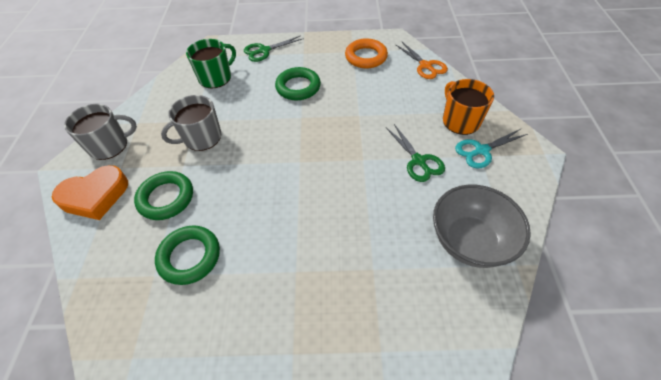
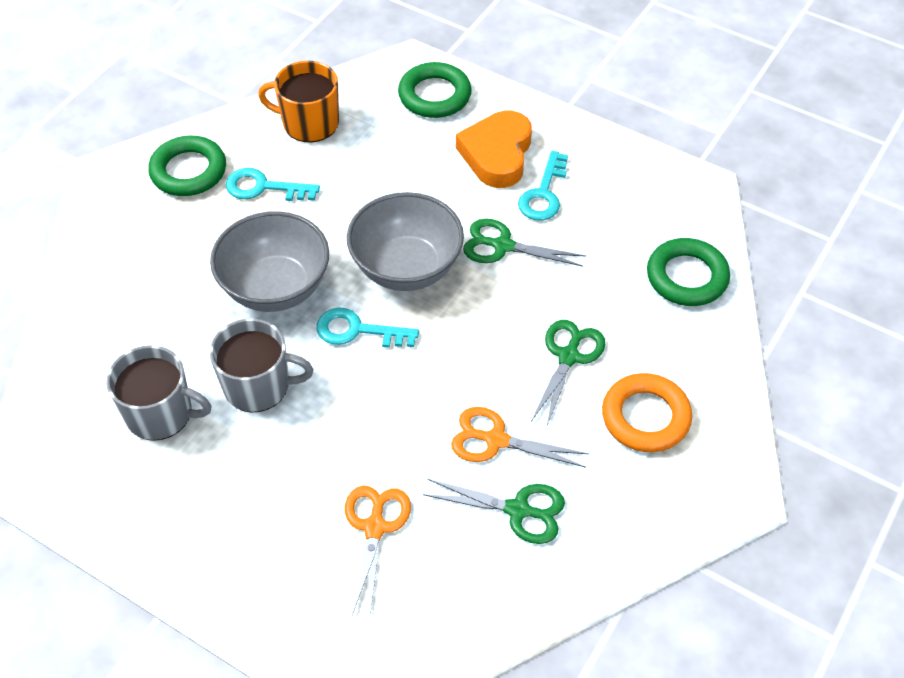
green mug: 1 -> 0
green scissors: 2 -> 3
grey bowl: 1 -> 2
orange scissors: 1 -> 2
turquoise key: 0 -> 3
turquoise scissors: 1 -> 0

